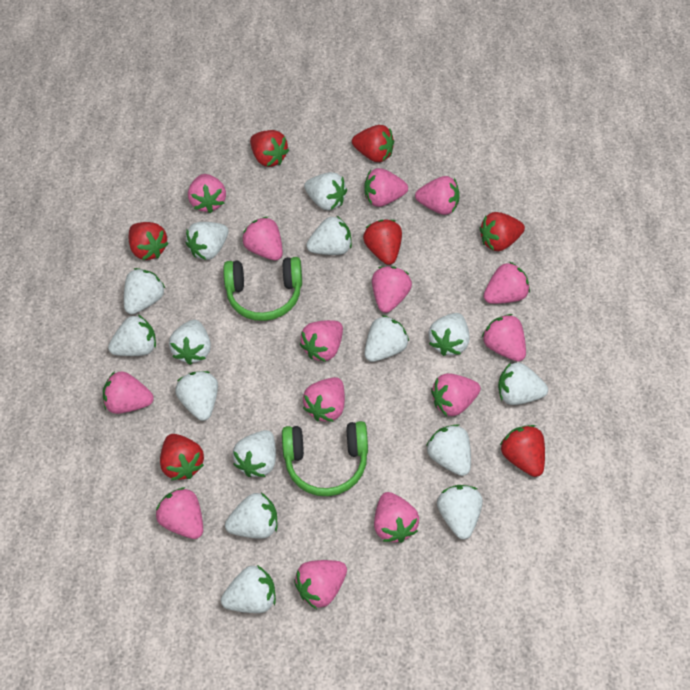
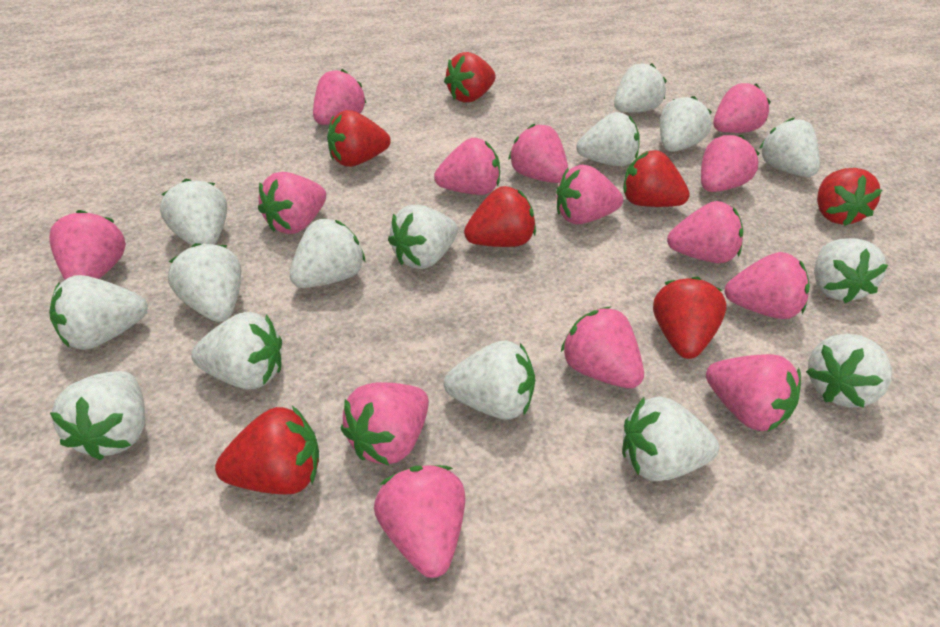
green headphones: 2 -> 0

